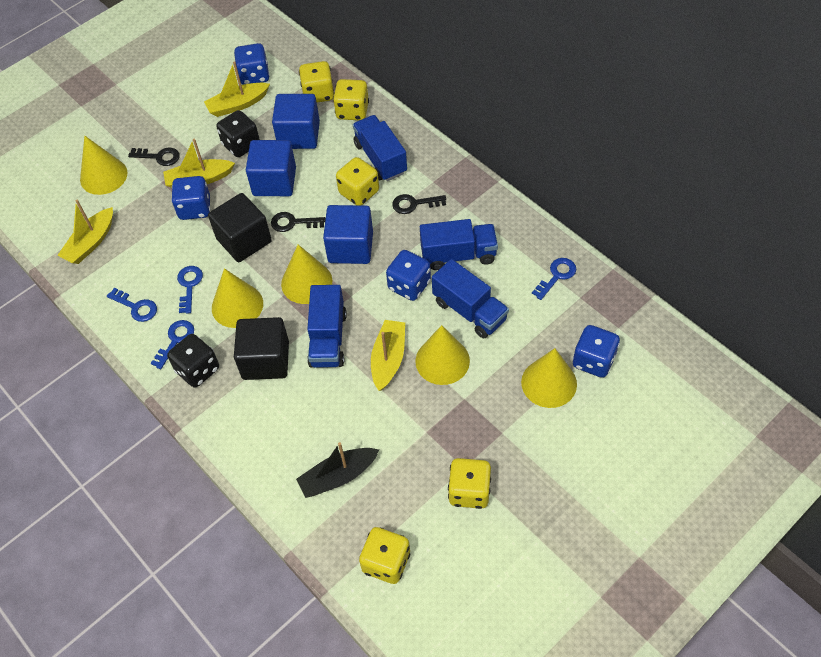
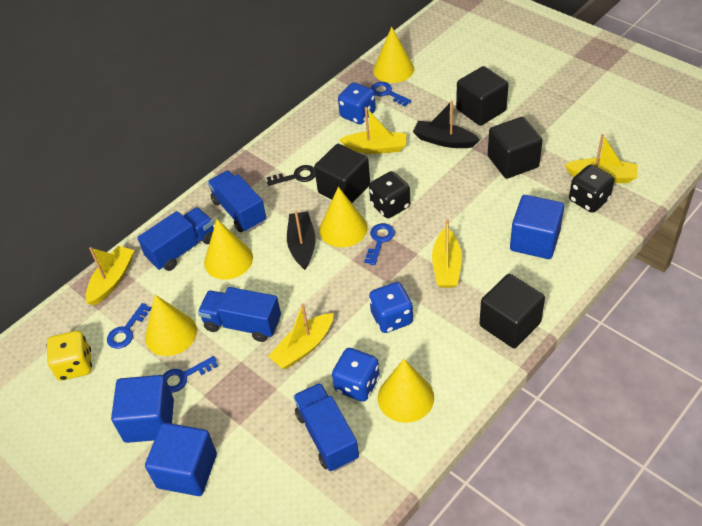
black boat: 1 -> 2
black cube: 2 -> 4
black key: 3 -> 1
blue dice: 4 -> 3
yellow boat: 4 -> 5
yellow dice: 5 -> 1

